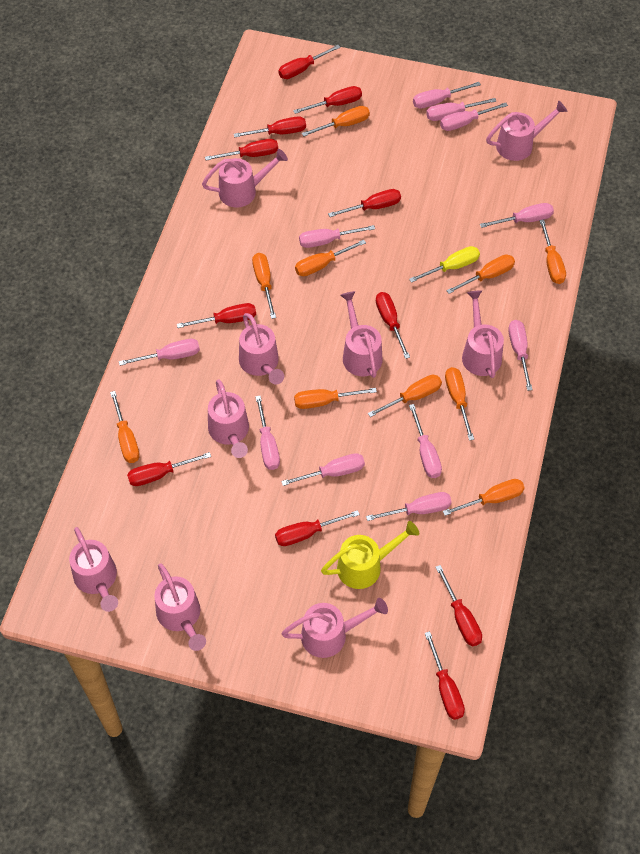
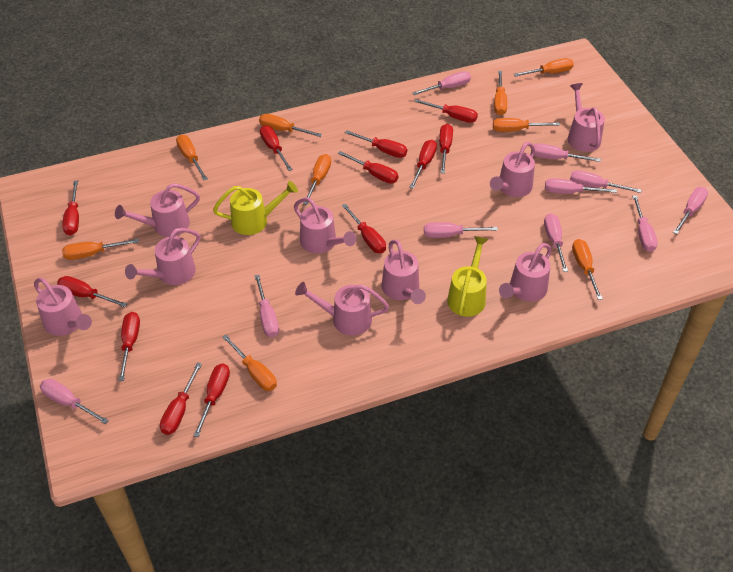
orange screwdriver: 10 -> 9
pink screwdriver: 11 -> 10
red screwdriver: 11 -> 12
yellow screwdriver: 1 -> 0
yellow watering can: 1 -> 2

